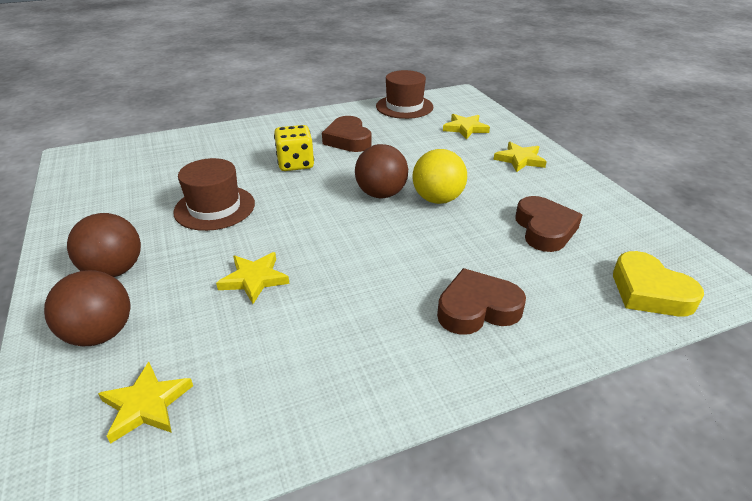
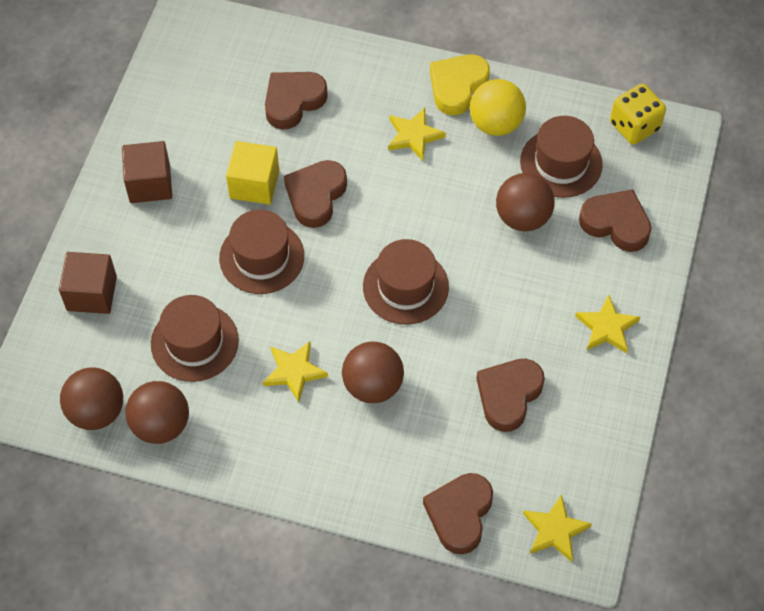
brown ball: 3 -> 4
brown cube: 0 -> 2
brown hat: 2 -> 4
brown heart: 3 -> 5
yellow cube: 0 -> 1

